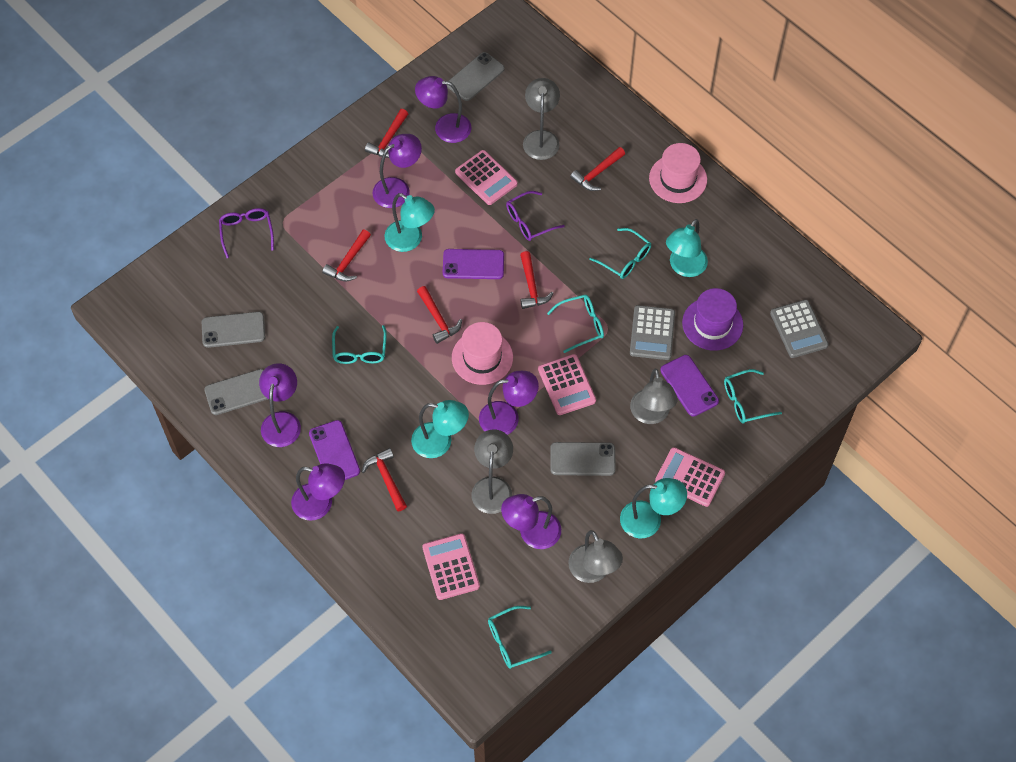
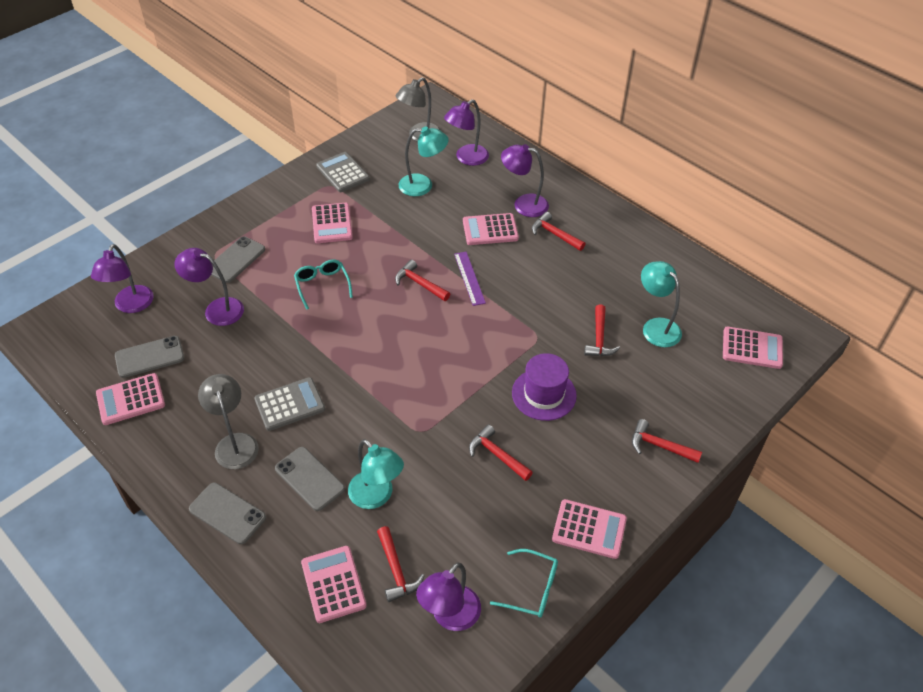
grey lamp: 4 -> 2
pink calculator: 4 -> 6
pink hat: 2 -> 0
purple glasses: 2 -> 0
purple lamp: 6 -> 5
purple phone: 3 -> 0
purple ruler: 0 -> 1
turquoise glasses: 5 -> 2
turquoise lamp: 4 -> 3

